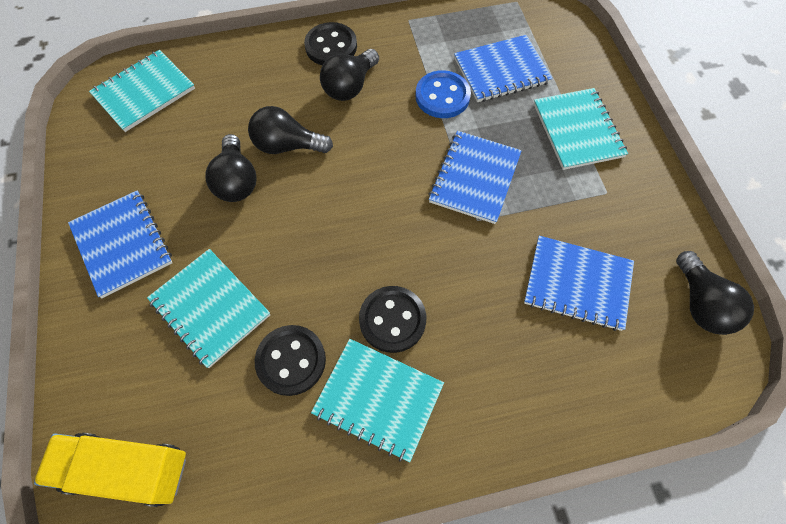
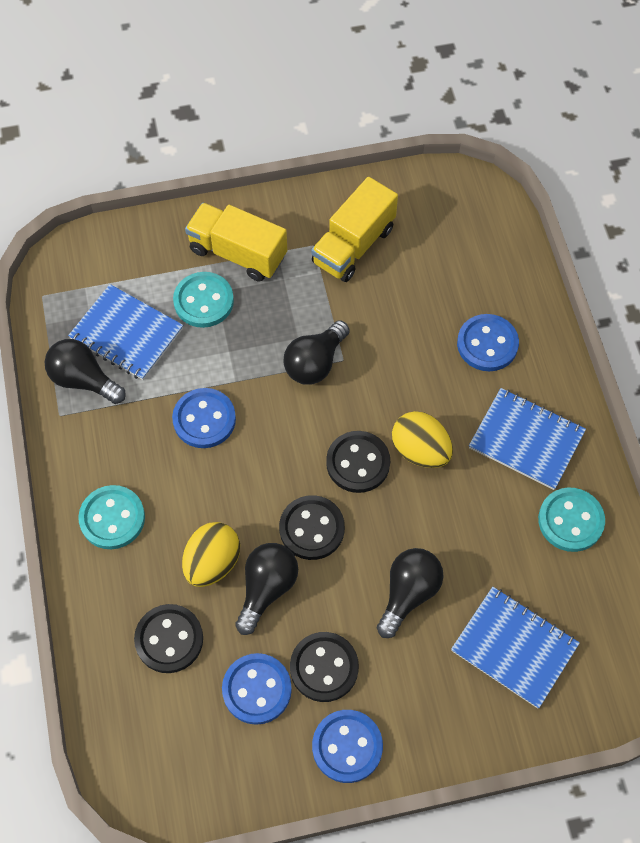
black button: 3 -> 4
blue button: 1 -> 4
blue notebook: 4 -> 3
turquoise button: 0 -> 3
turquoise notebook: 4 -> 0
yellow egg: 0 -> 2
yellow truck: 1 -> 2

